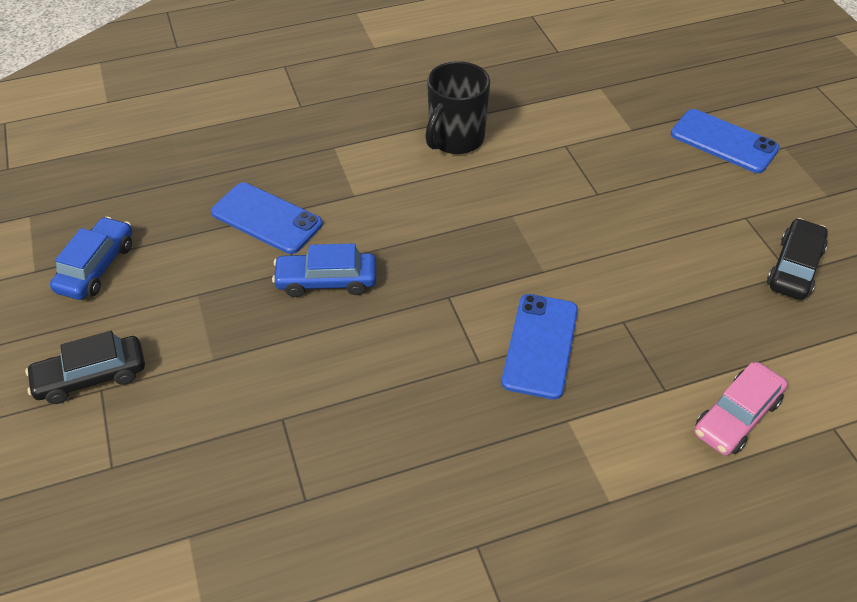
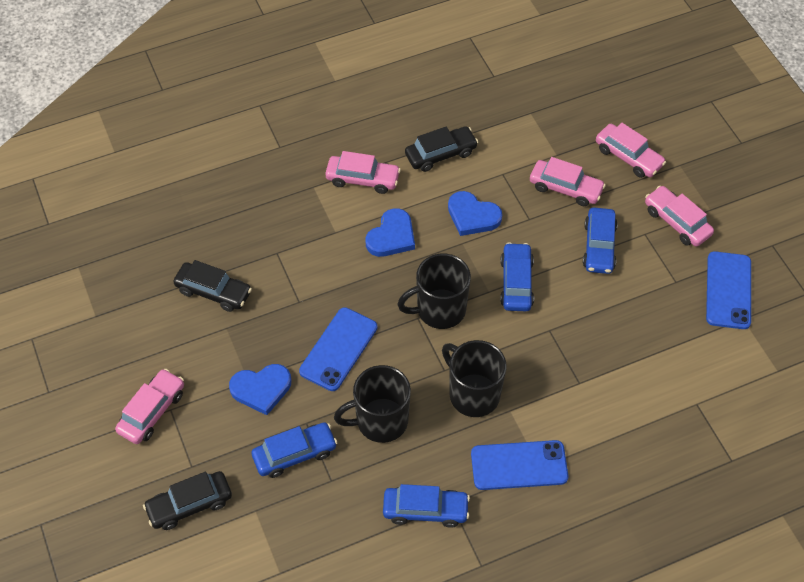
black car: 2 -> 3
black mug: 1 -> 3
blue car: 2 -> 4
blue heart: 0 -> 3
pink car: 1 -> 5

